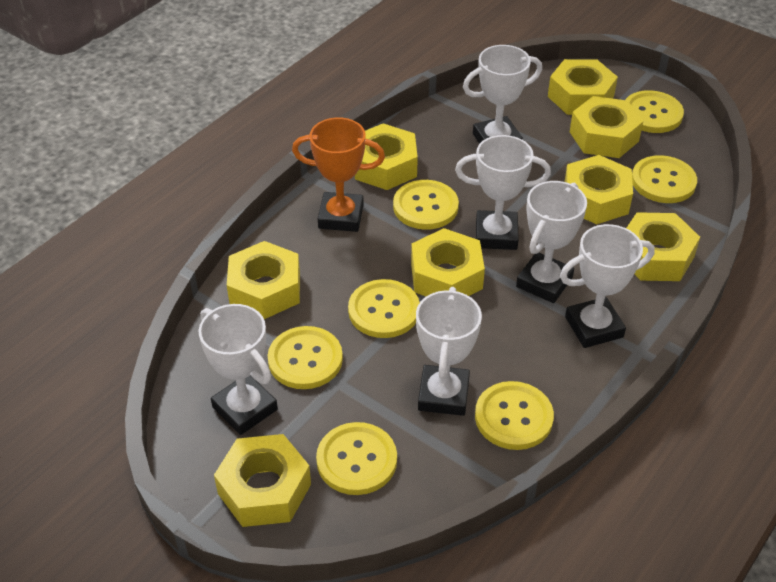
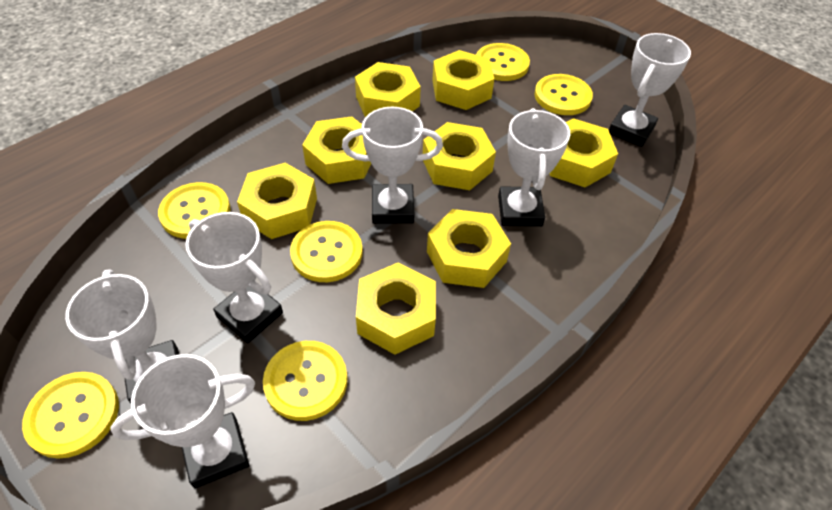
orange trophy: 1 -> 0
yellow button: 7 -> 6

